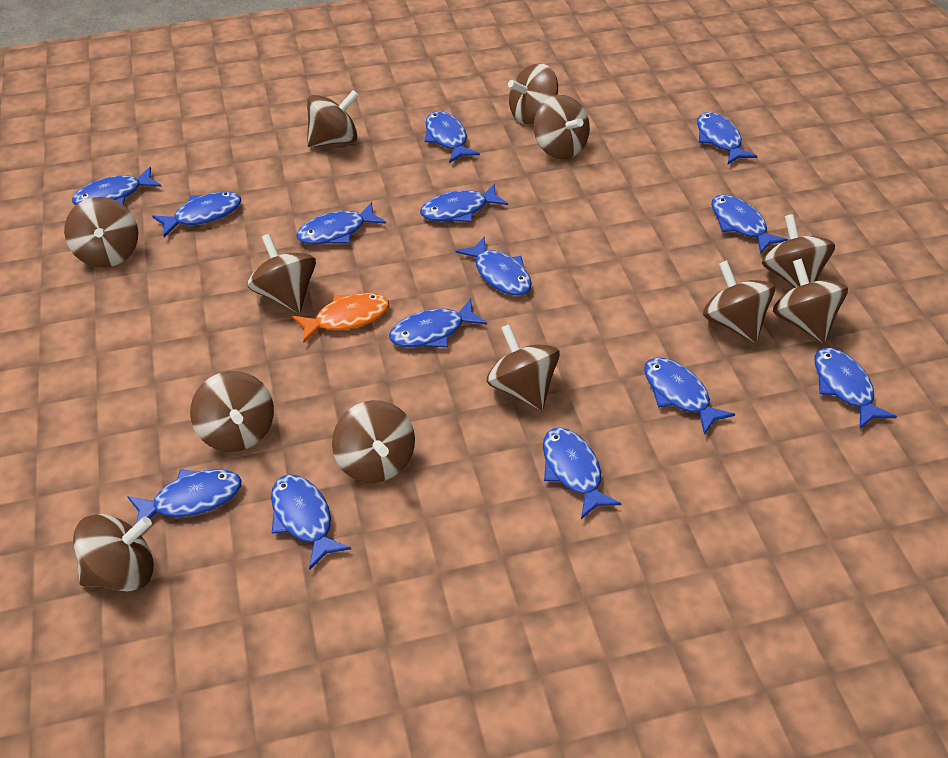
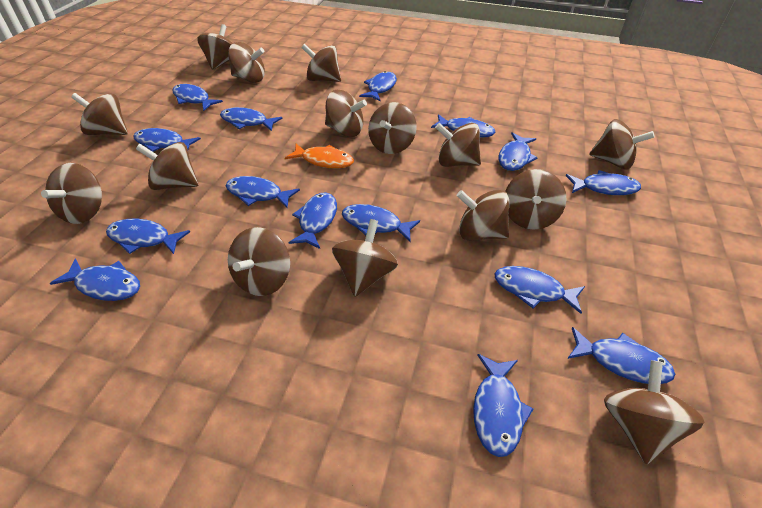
blue fish: 14 -> 15
brown spinning top: 12 -> 15

